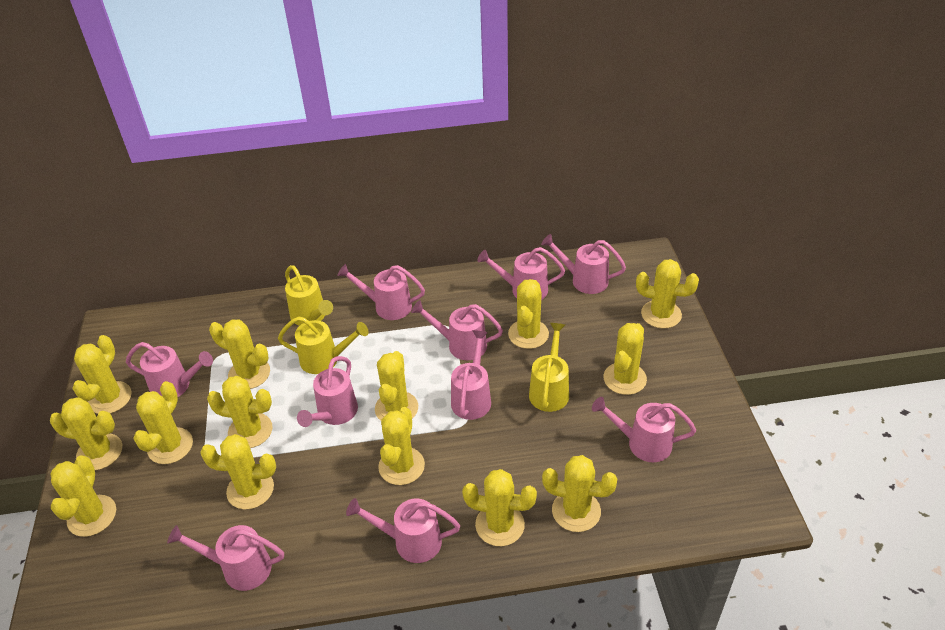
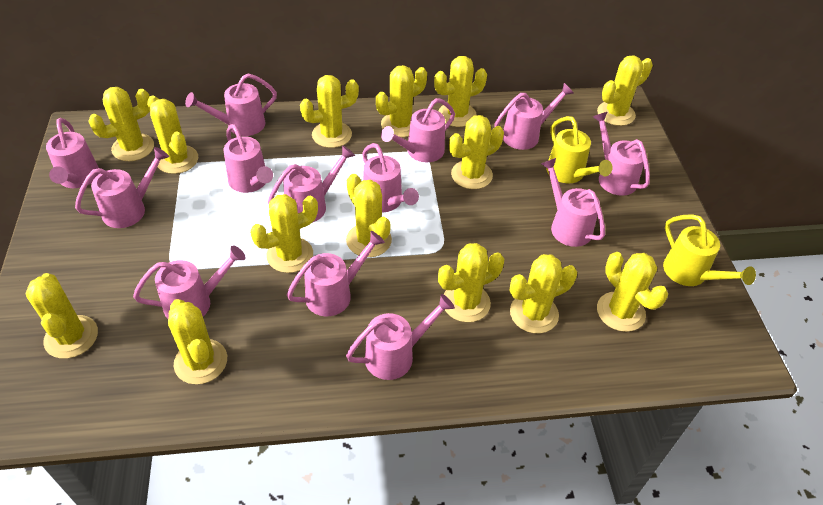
pink watering can: 10 -> 13
yellow watering can: 3 -> 2

